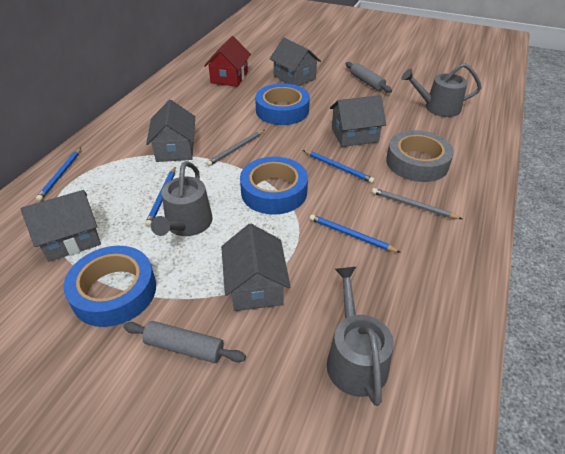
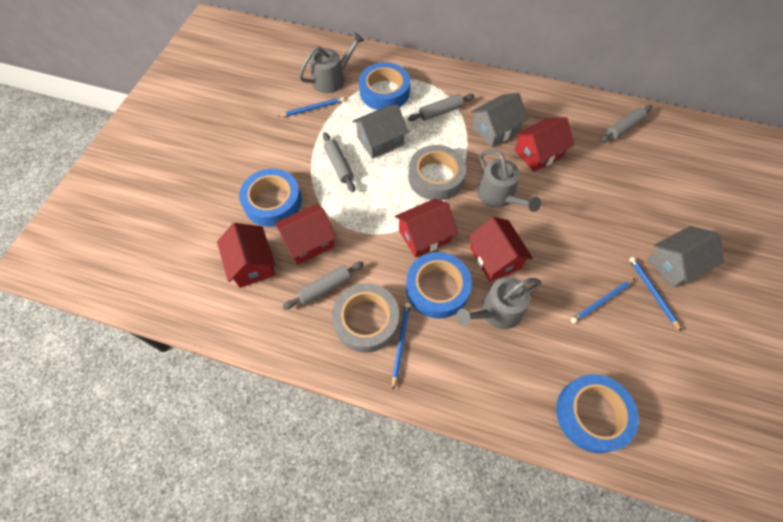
blue tape: 3 -> 4
grey house: 5 -> 3
grey pencil: 2 -> 0
grey rolling pin: 2 -> 4
grey tape: 1 -> 2
red house: 1 -> 5

